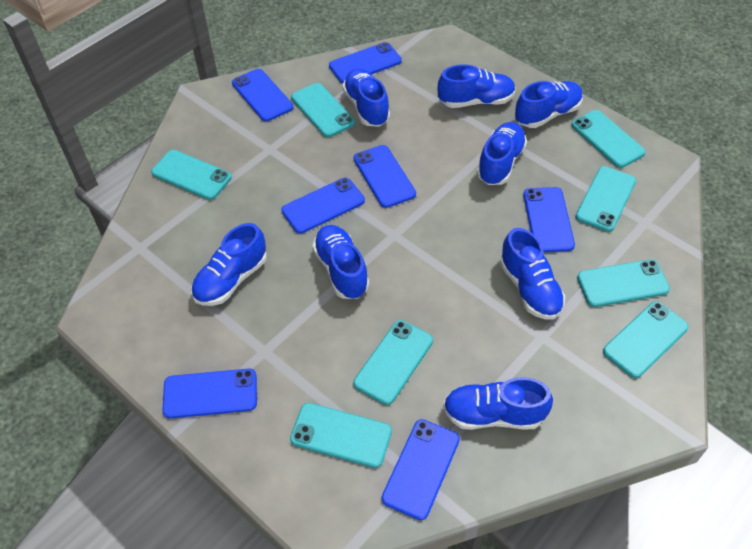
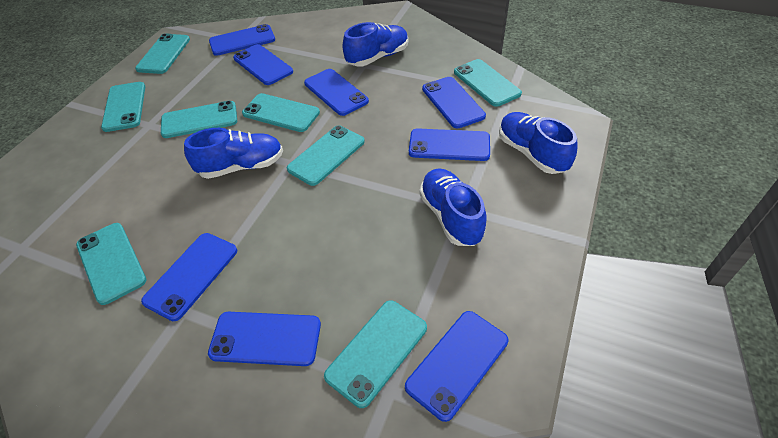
blue phone: 7 -> 8
blue shoe: 8 -> 4

